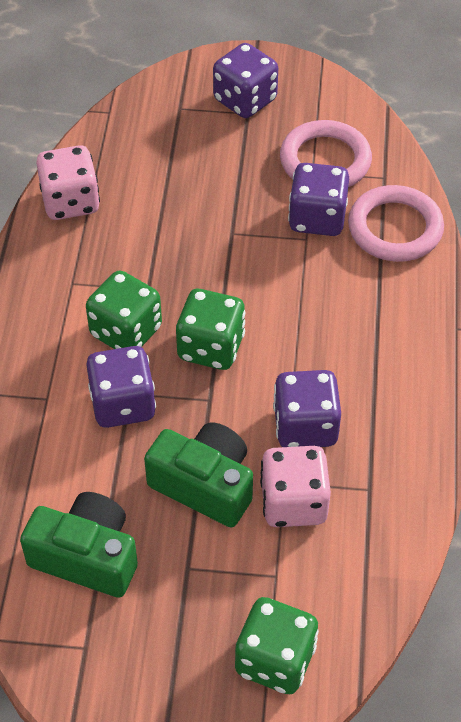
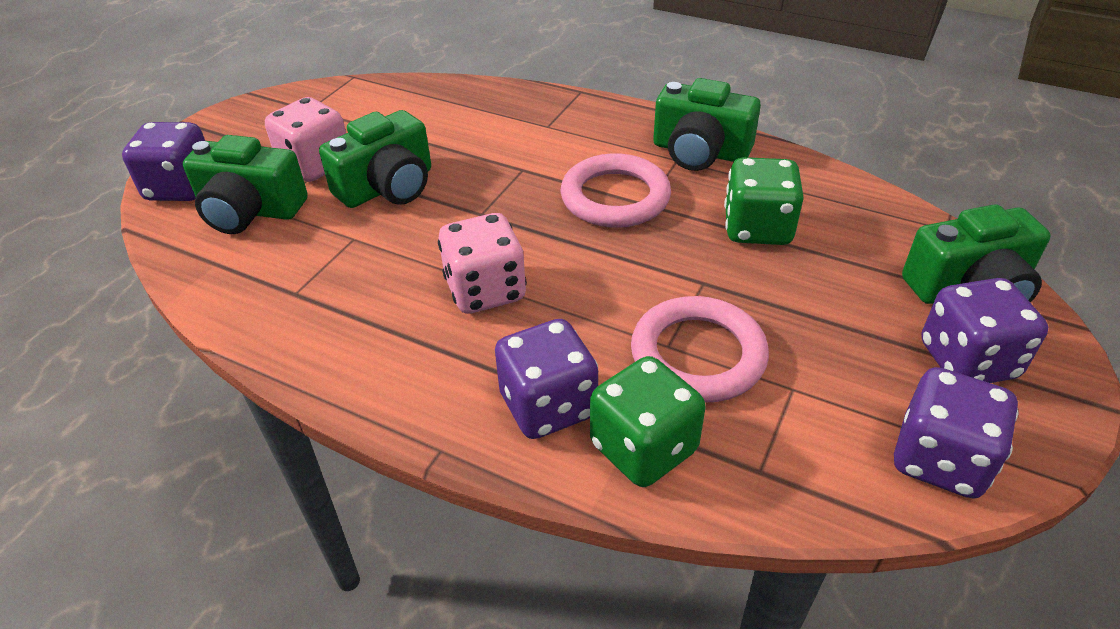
green camera: 2 -> 4
green dice: 3 -> 2

